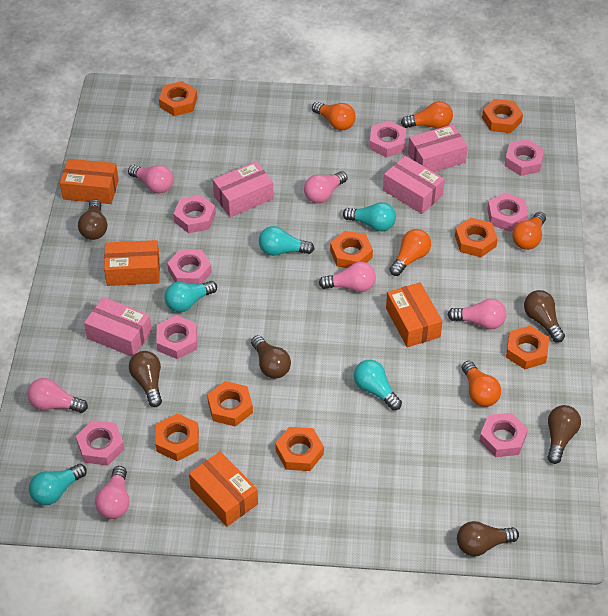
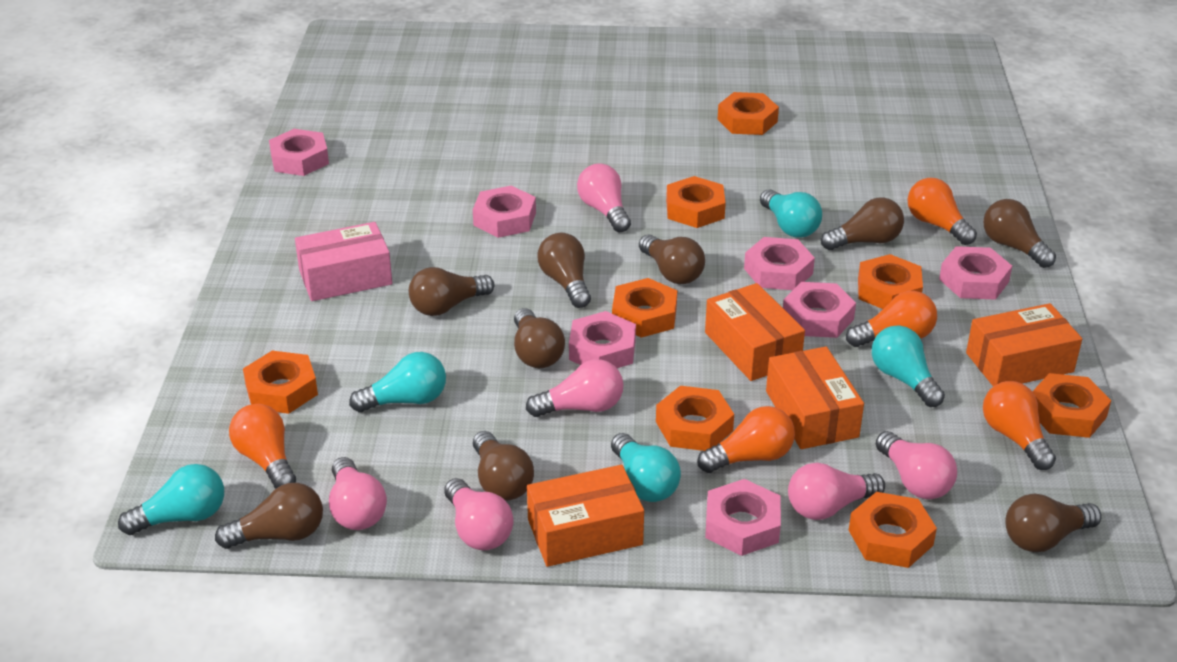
brown light bulb: 6 -> 9
pink box: 4 -> 1
pink nut: 8 -> 7

